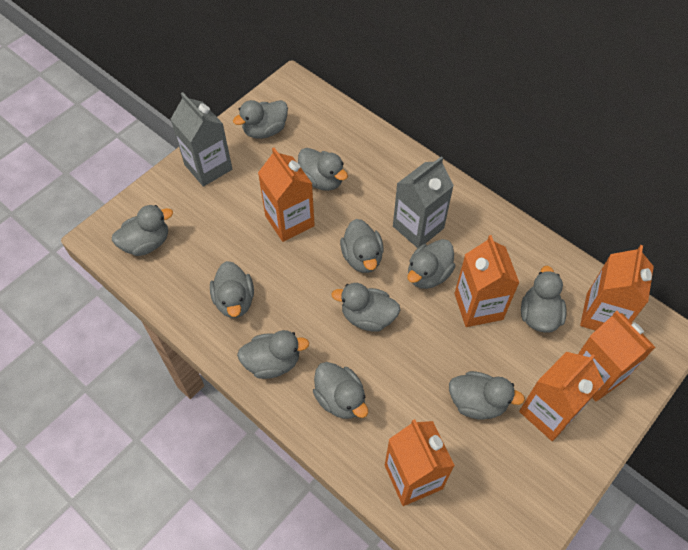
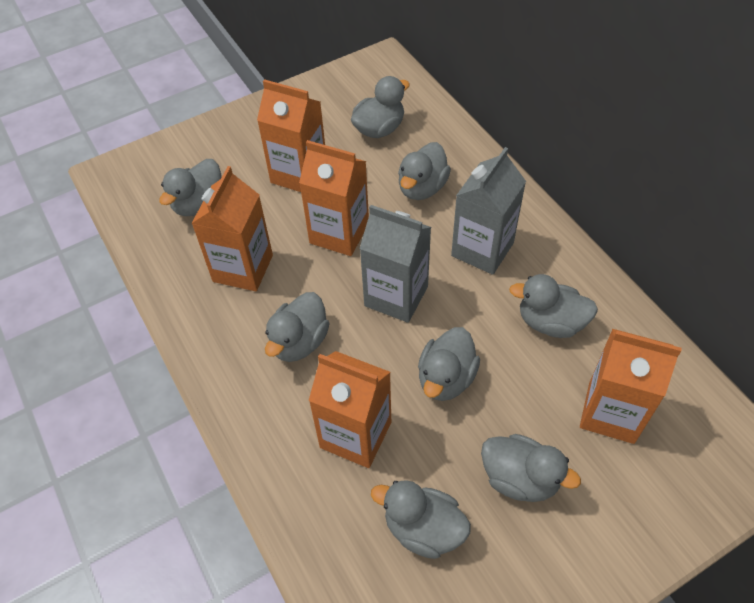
grey duck: 11 -> 8
orange carton: 6 -> 5

